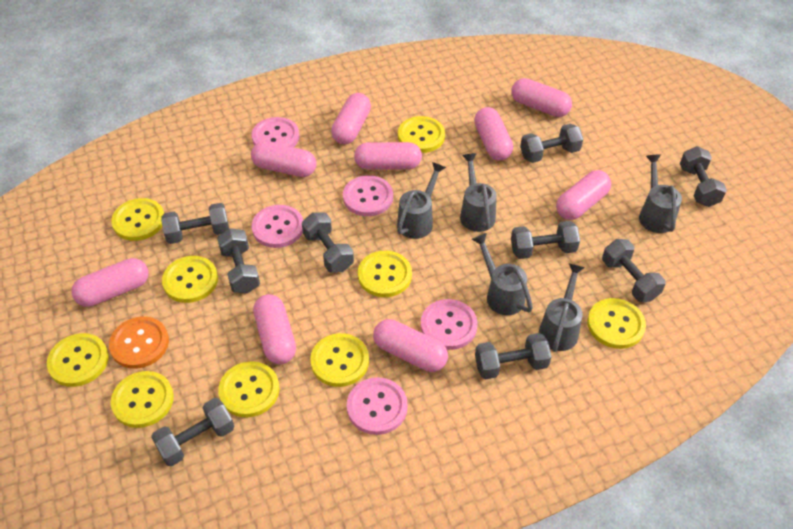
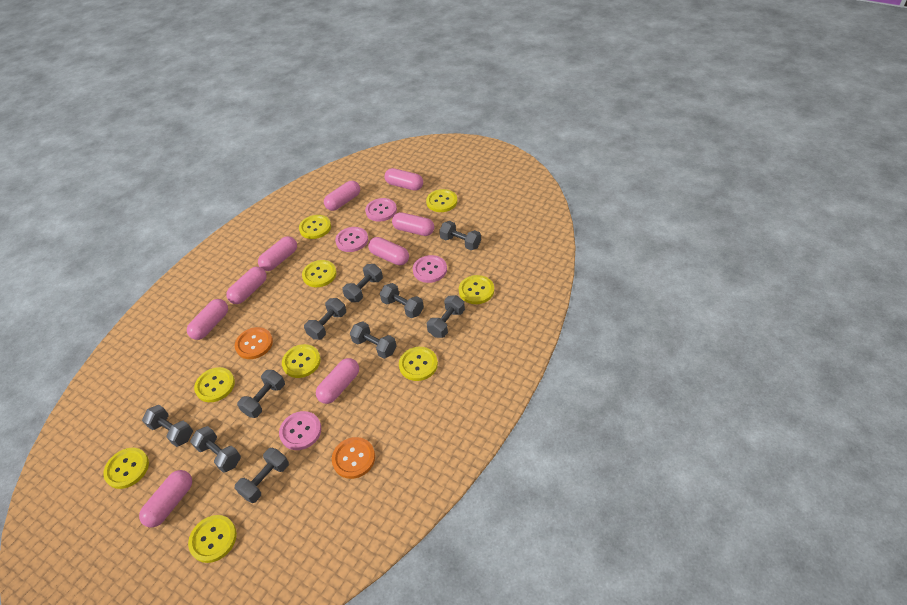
grey dumbbell: 9 -> 10
grey watering can: 5 -> 0
orange button: 1 -> 2
pink button: 5 -> 4

